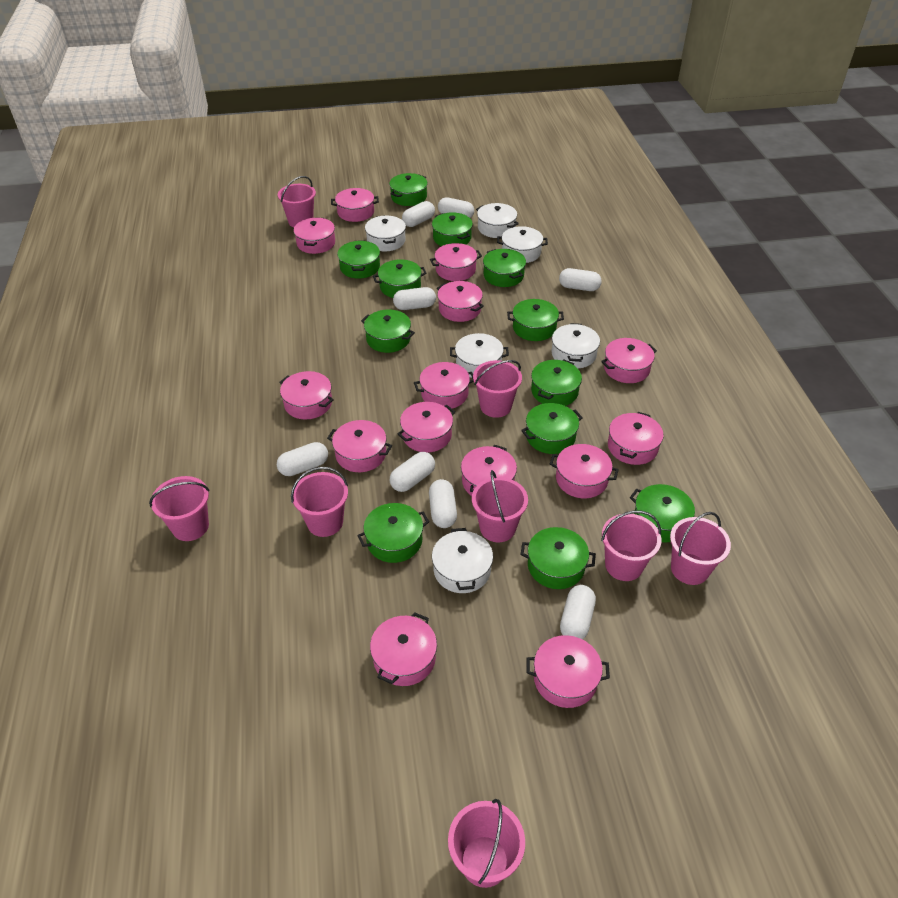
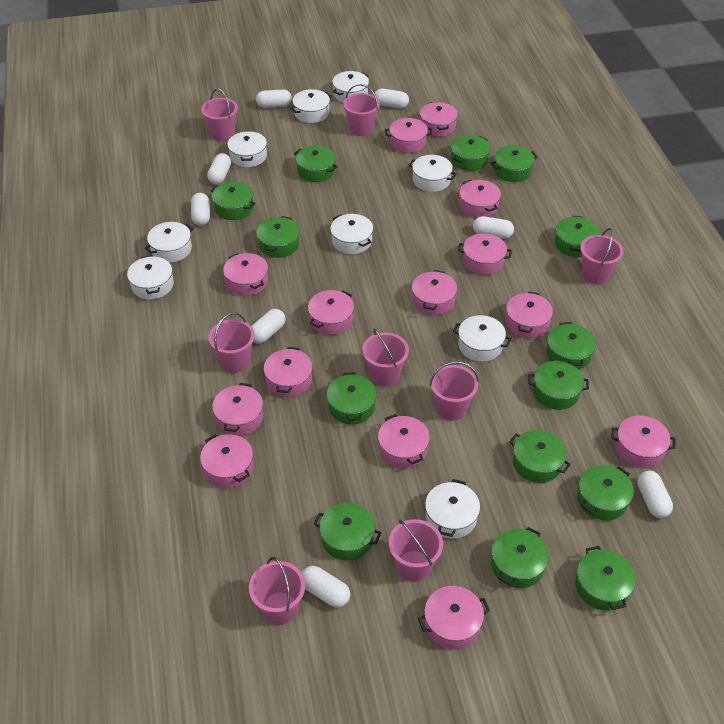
green pot: 12 -> 14
white pot: 6 -> 9

